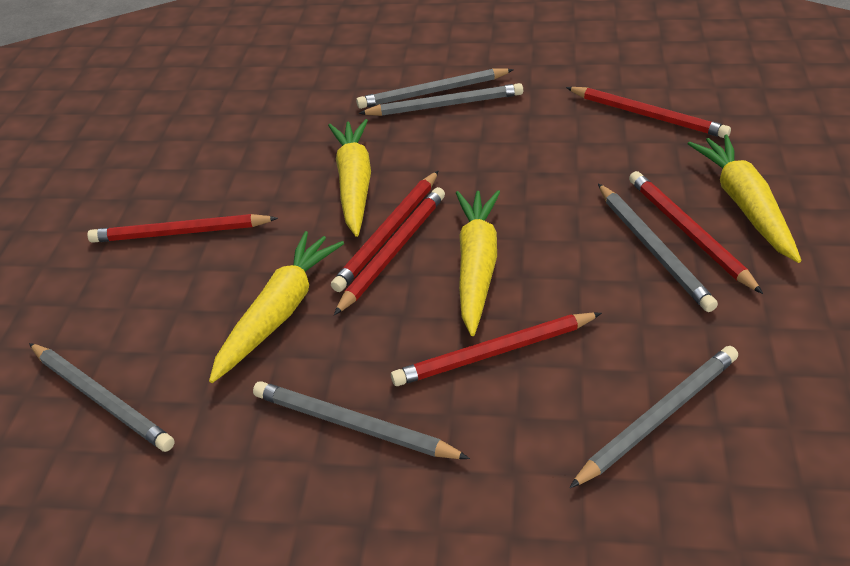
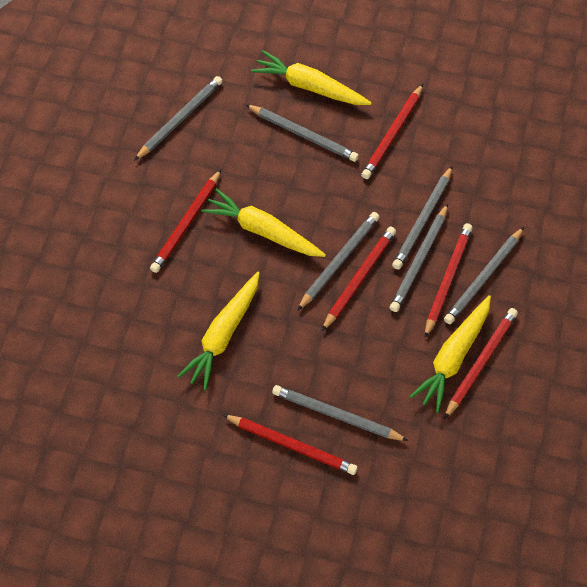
grey pencil: 6 -> 7

